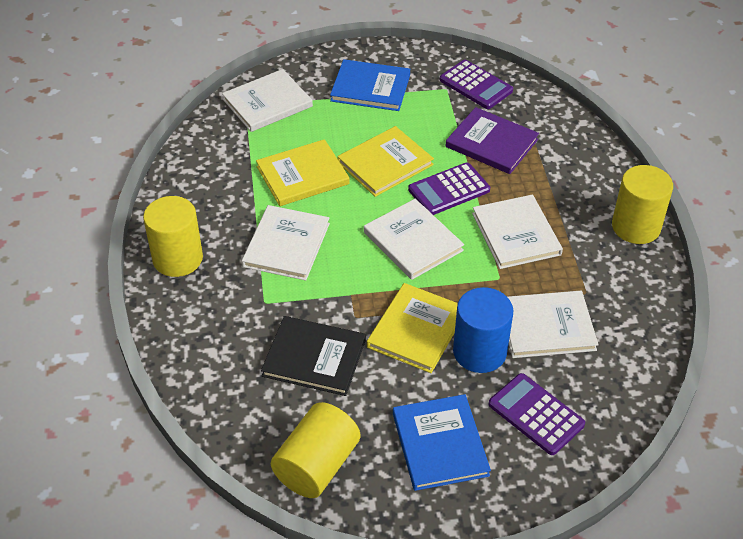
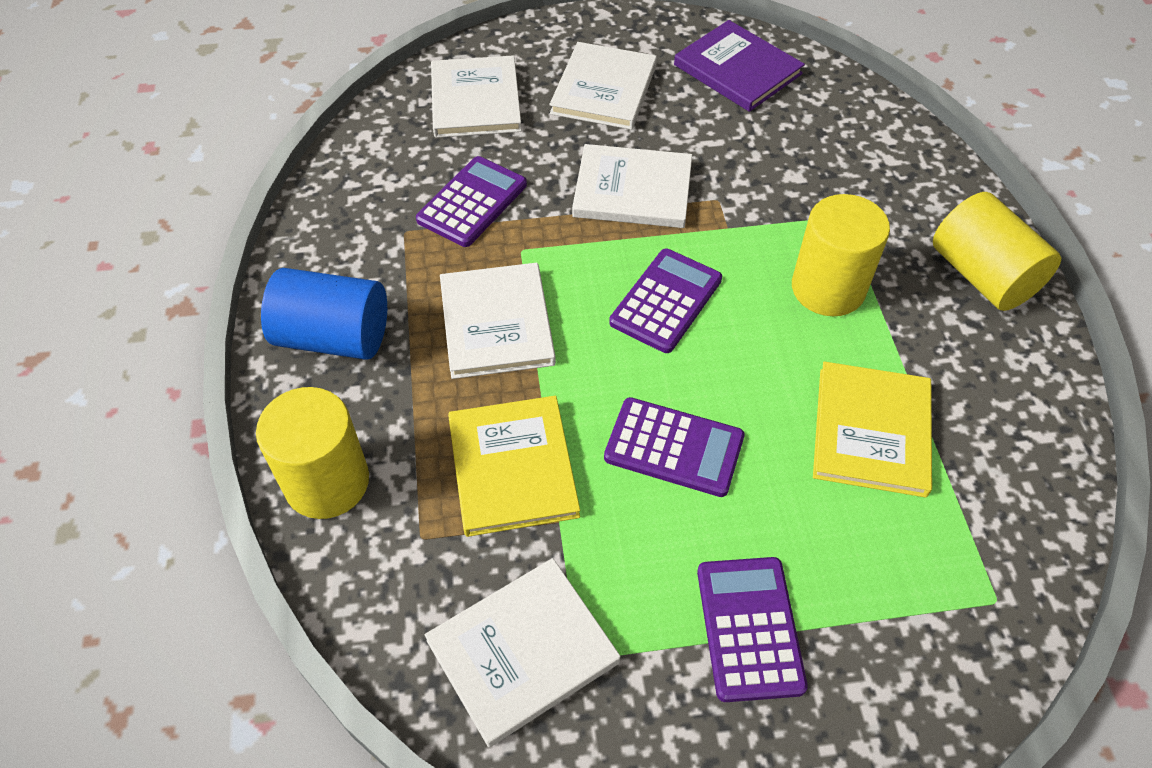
black book: 1 -> 0
blue book: 2 -> 0
purple calculator: 3 -> 4
yellow book: 3 -> 2

